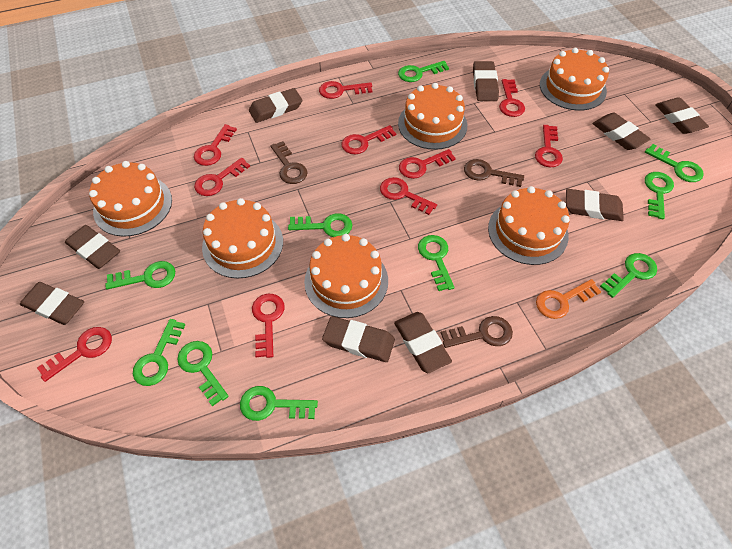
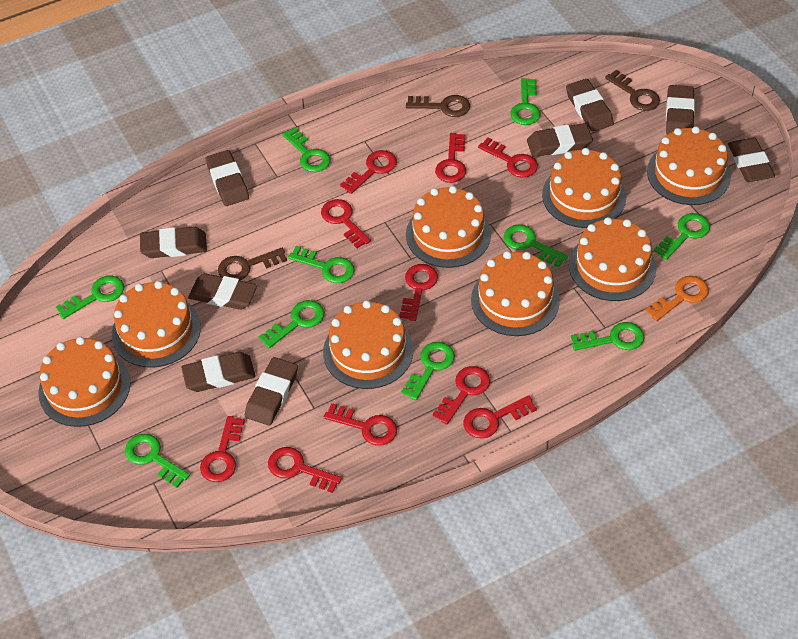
orange cake: 6 -> 8

